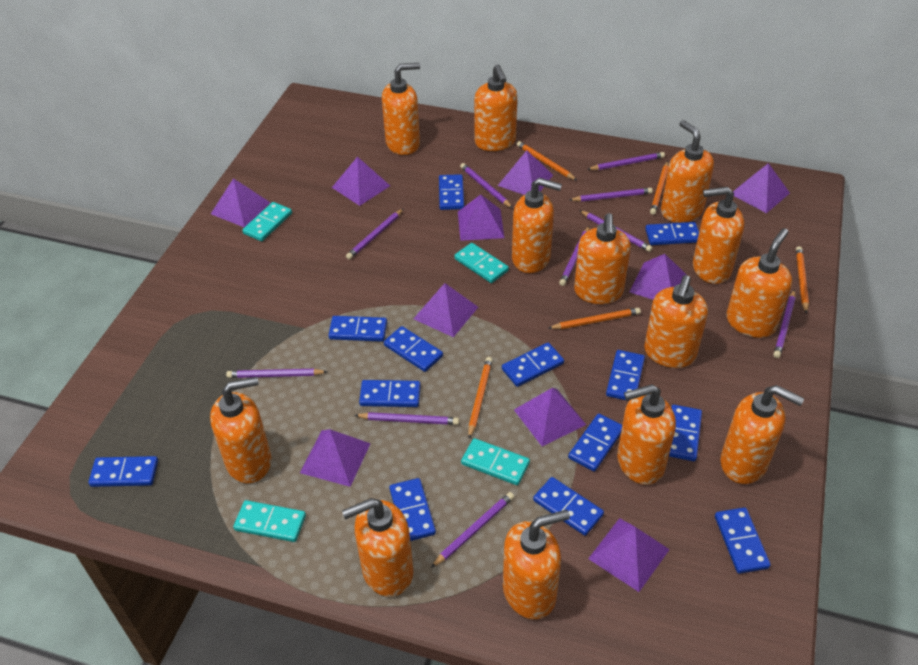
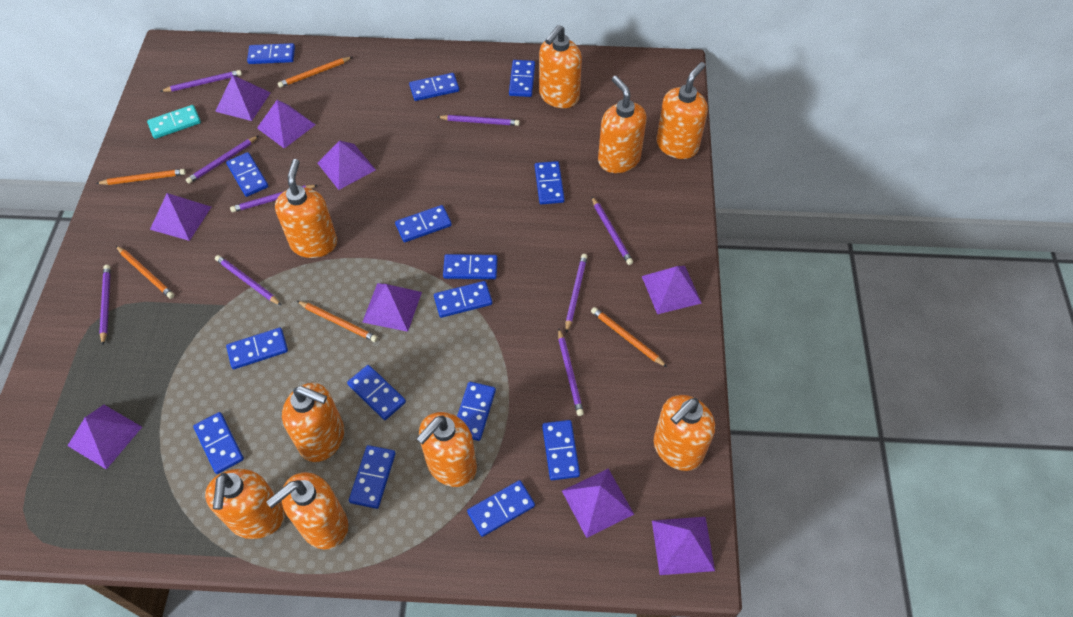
blue domino: 13 -> 15
orange soap dispenser: 13 -> 9
purple pencil: 10 -> 9
purple pyramid: 10 -> 9
turquoise domino: 4 -> 1

